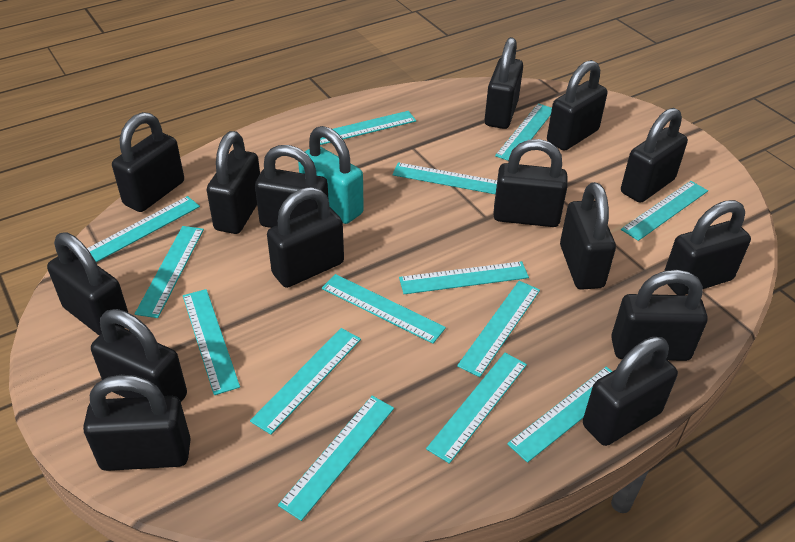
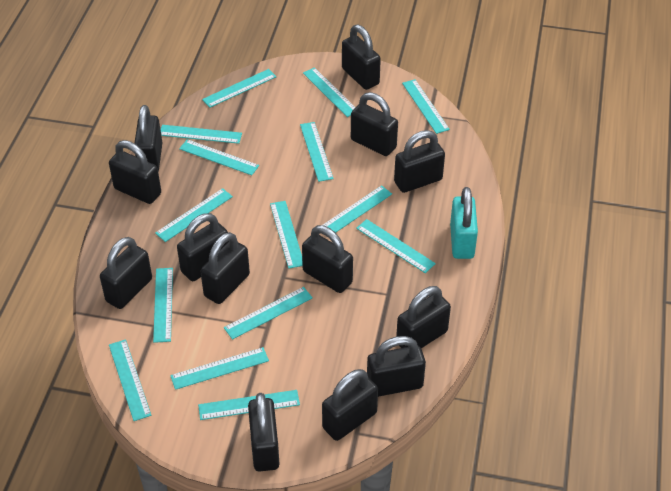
black padlock: 15 -> 13
turquoise ruler: 14 -> 15

